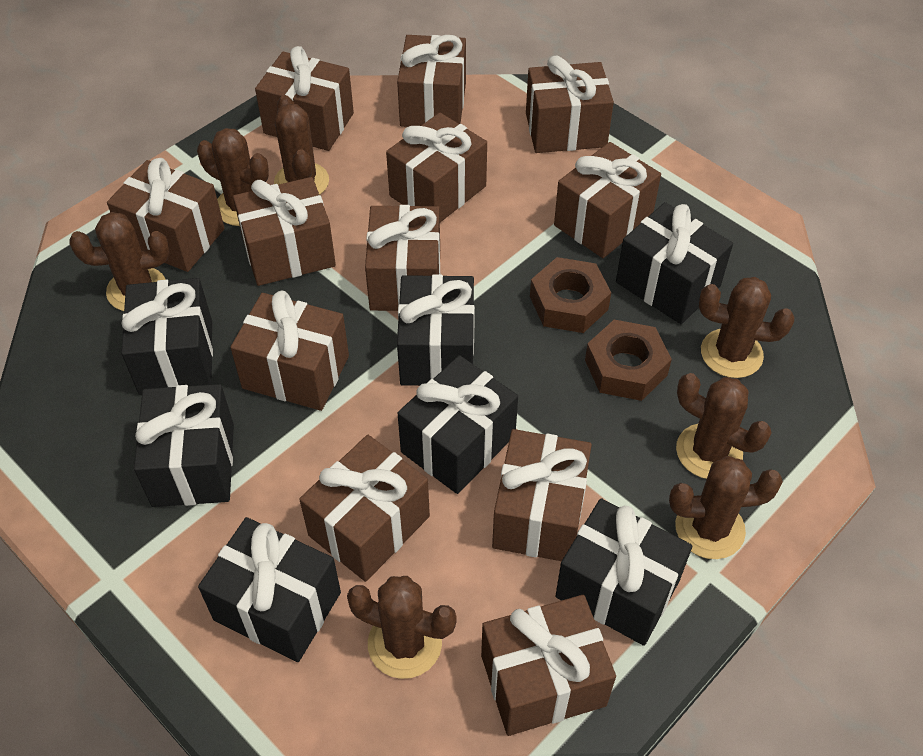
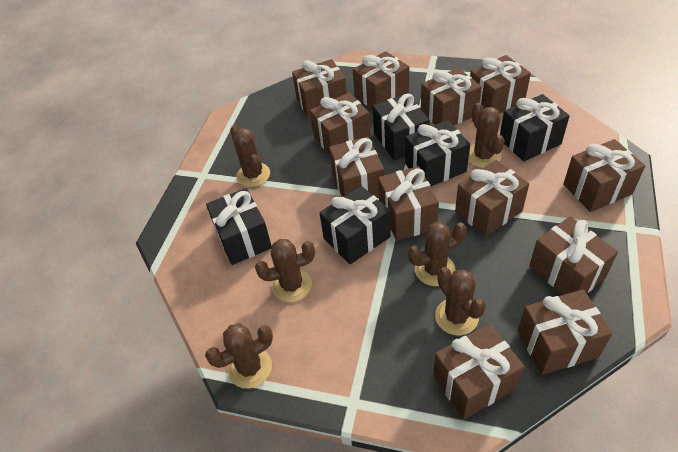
black gift: 7 -> 5
brown cactus: 7 -> 6
brown nut: 2 -> 0

